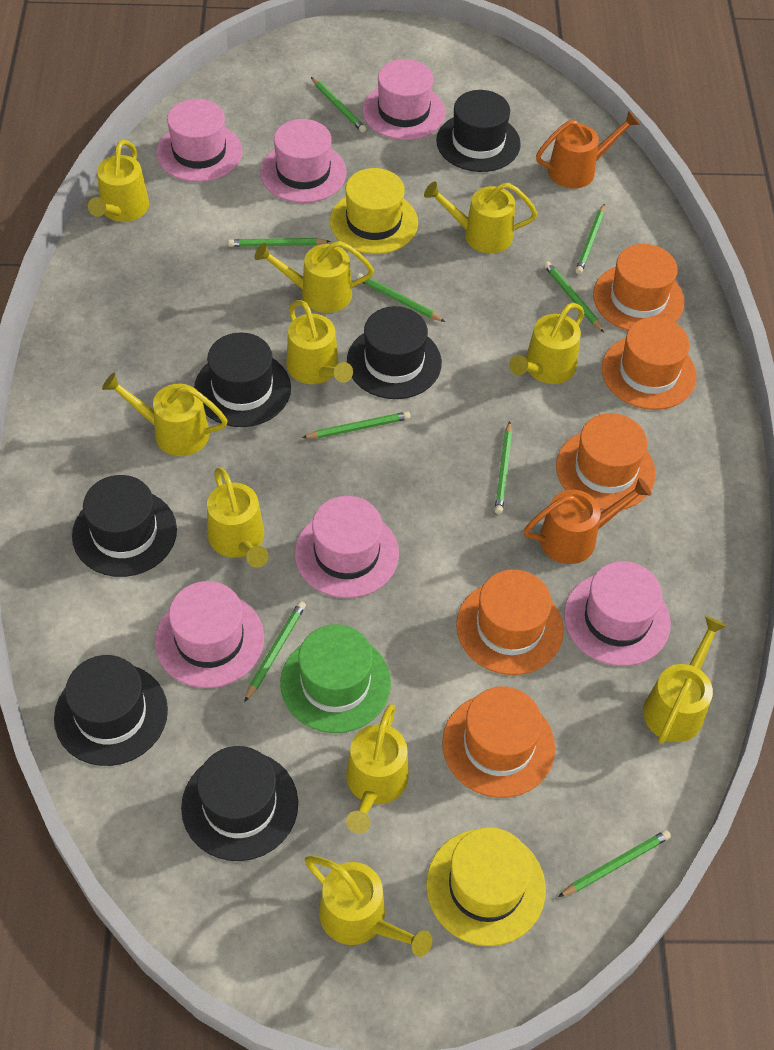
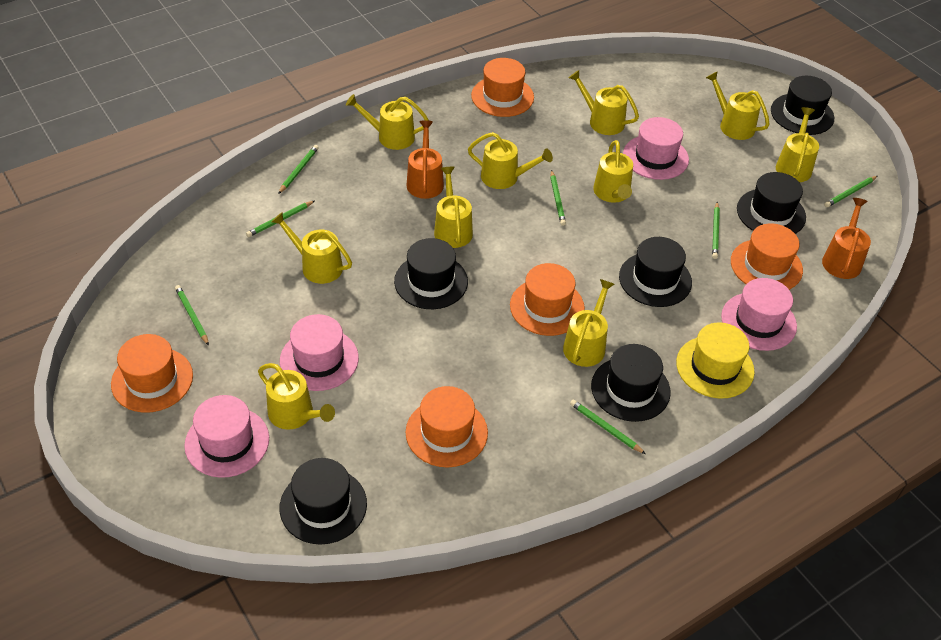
green hat: 1 -> 0
green pencil: 9 -> 7
pink hat: 6 -> 4
yellow hat: 2 -> 1

